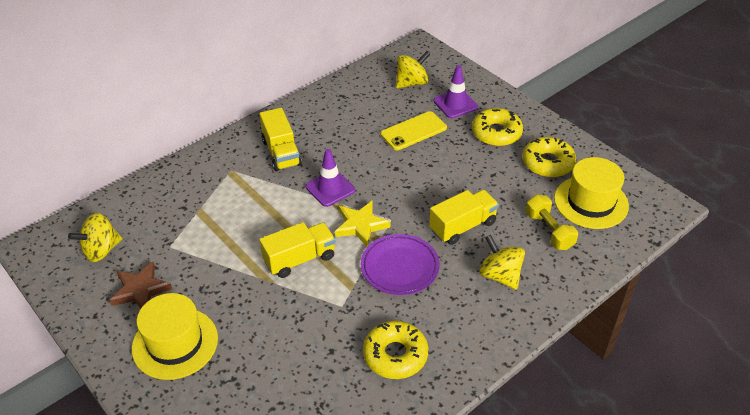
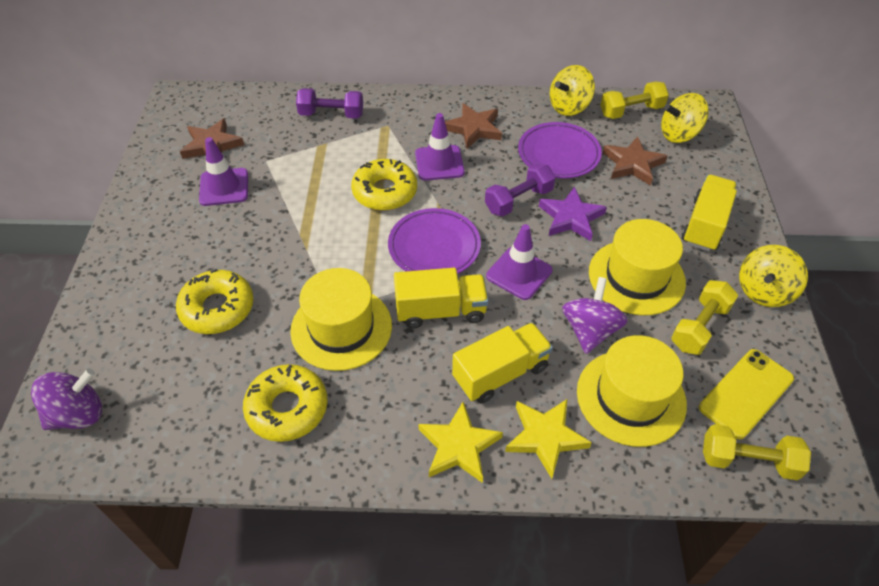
brown star: 1 -> 3
purple dumbbell: 0 -> 2
purple plate: 1 -> 2
purple spinning top: 0 -> 2
purple star: 0 -> 1
purple traffic cone: 2 -> 3
yellow dumbbell: 1 -> 3
yellow hat: 2 -> 3
yellow star: 1 -> 2

